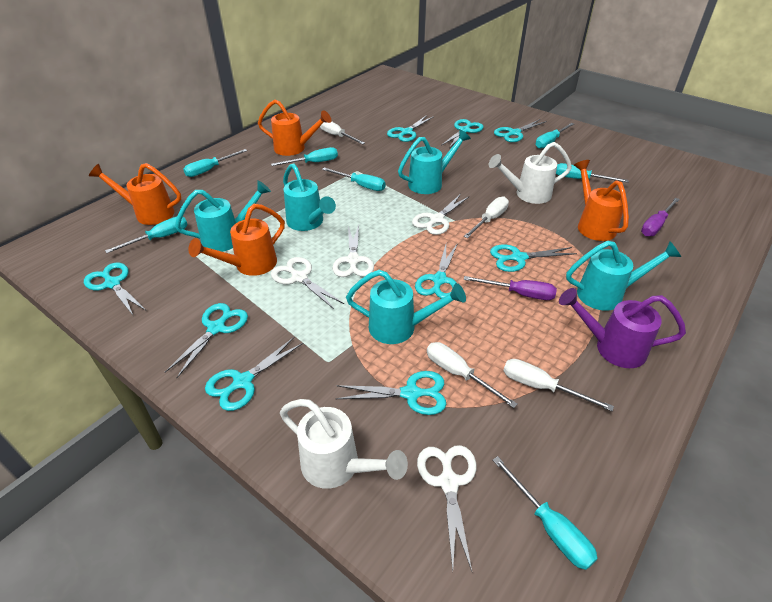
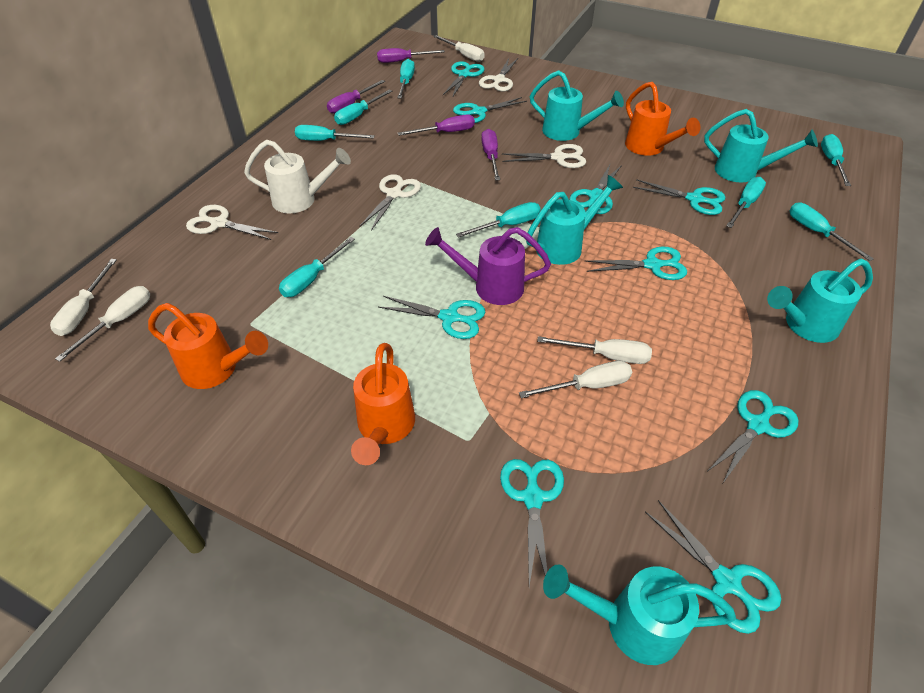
orange watering can: 4 -> 3
purple screwdriver: 2 -> 4
turquoise screwdriver: 7 -> 8
white screwdriver: 4 -> 5
white watering can: 2 -> 1

